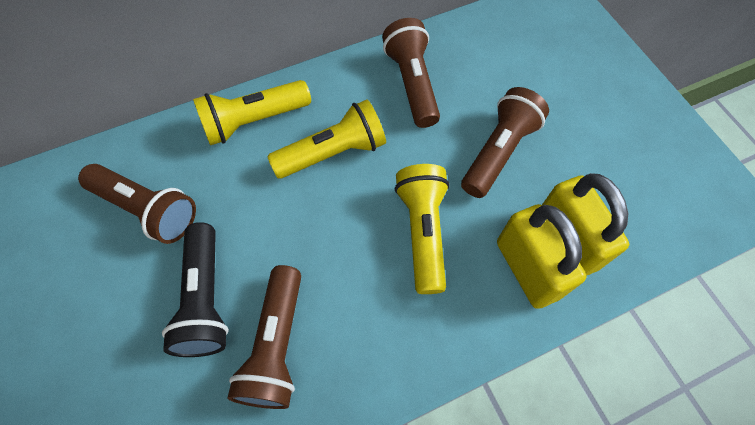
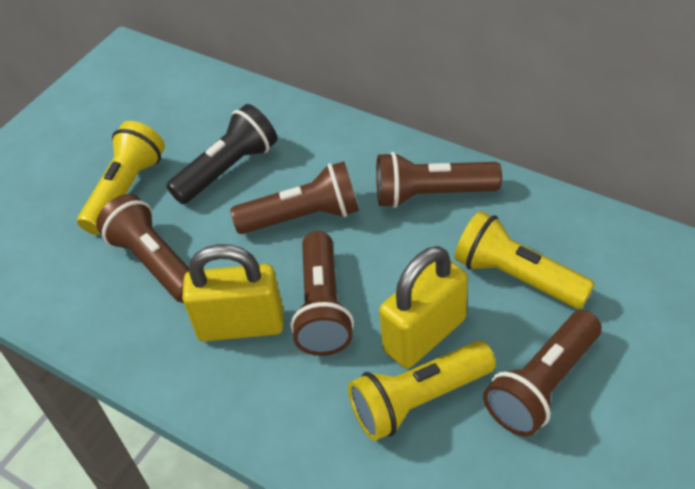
brown flashlight: 4 -> 5

